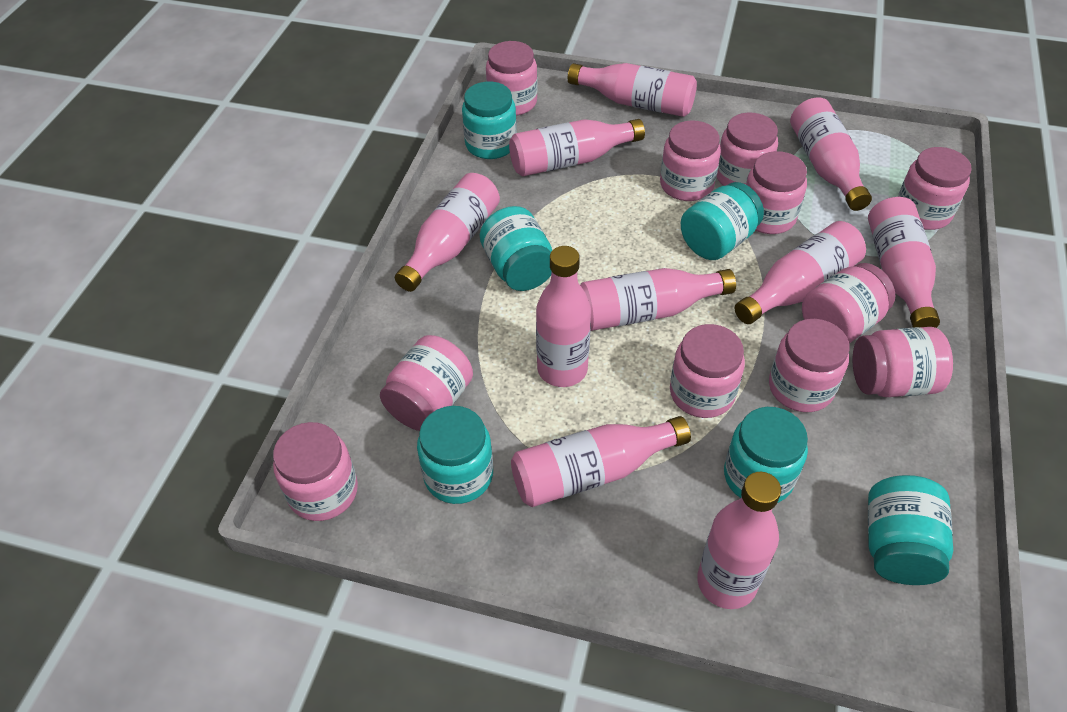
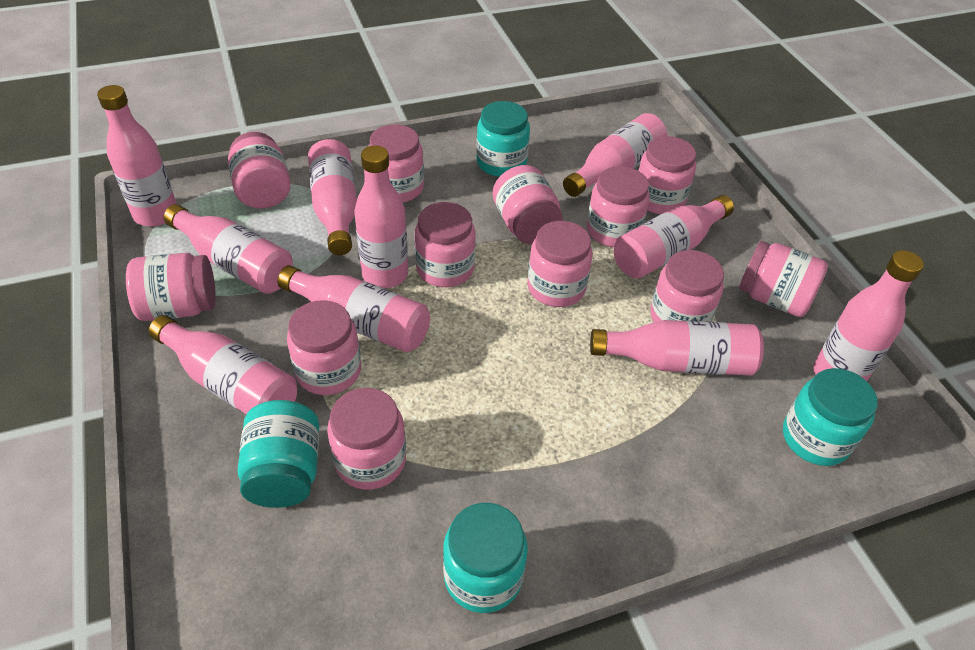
pink jar: 11 -> 12
turquoise jar: 6 -> 4

